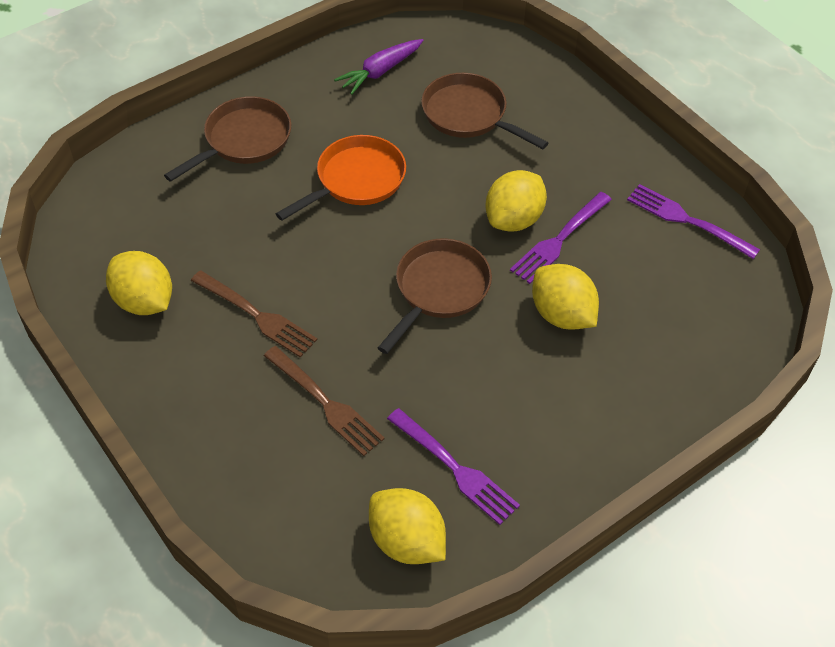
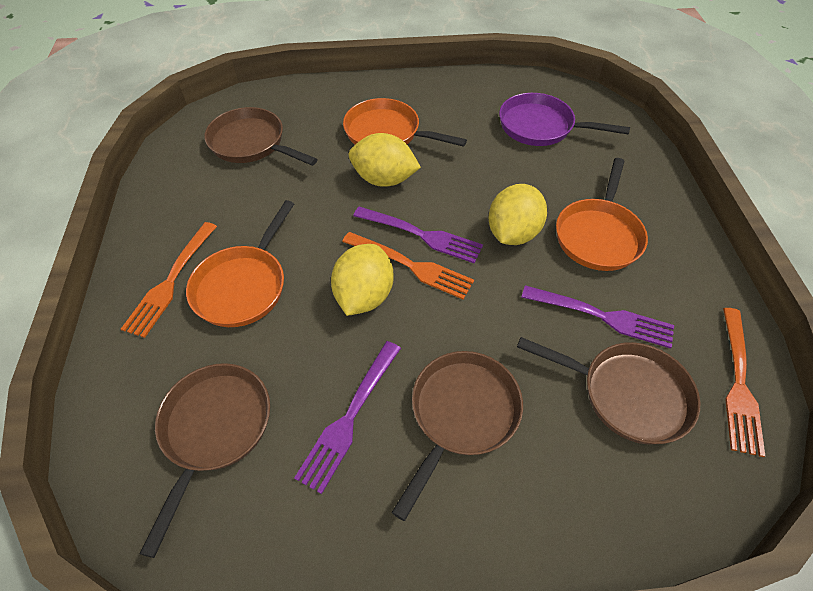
brown fork: 2 -> 0
brown pan: 3 -> 4
orange fork: 0 -> 3
orange pan: 1 -> 3
purple carrot: 1 -> 0
purple pan: 0 -> 1
yellow lemon: 4 -> 3

